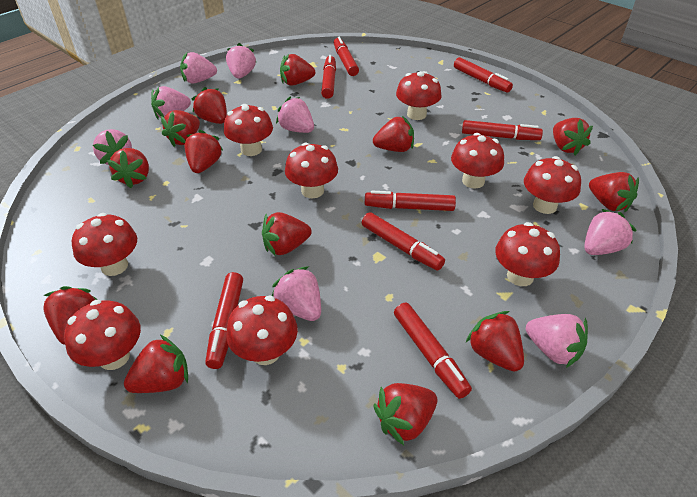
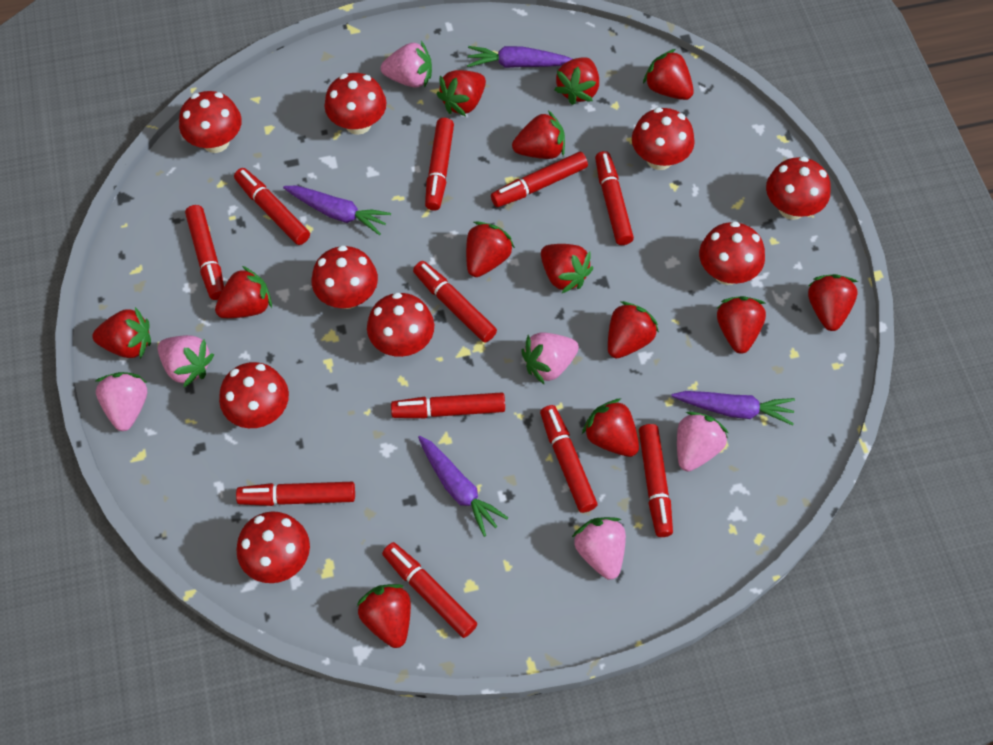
pink strawberry: 8 -> 6
purple carrot: 0 -> 4
red marker: 8 -> 11

